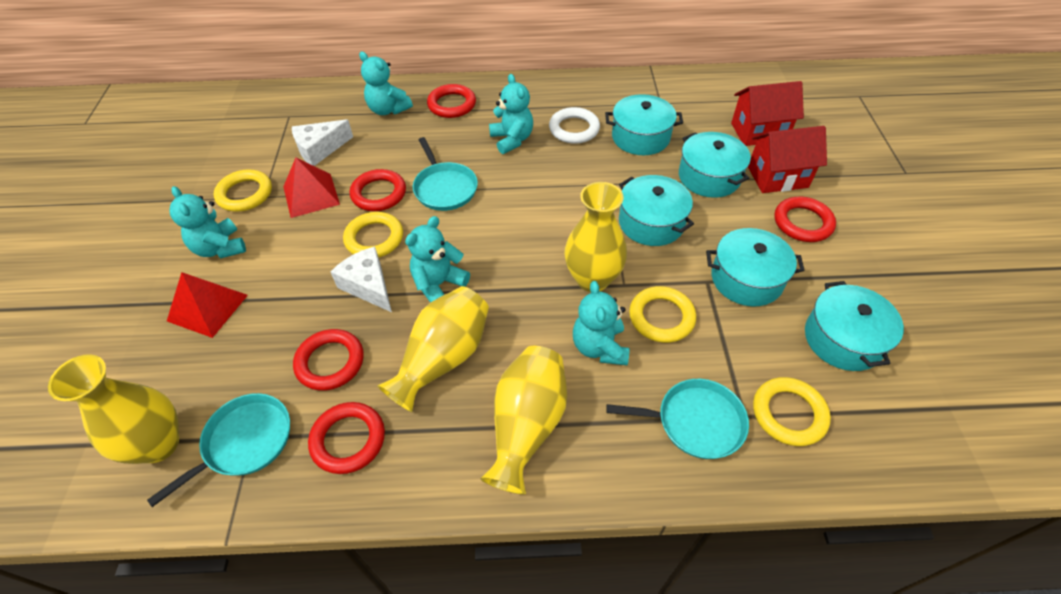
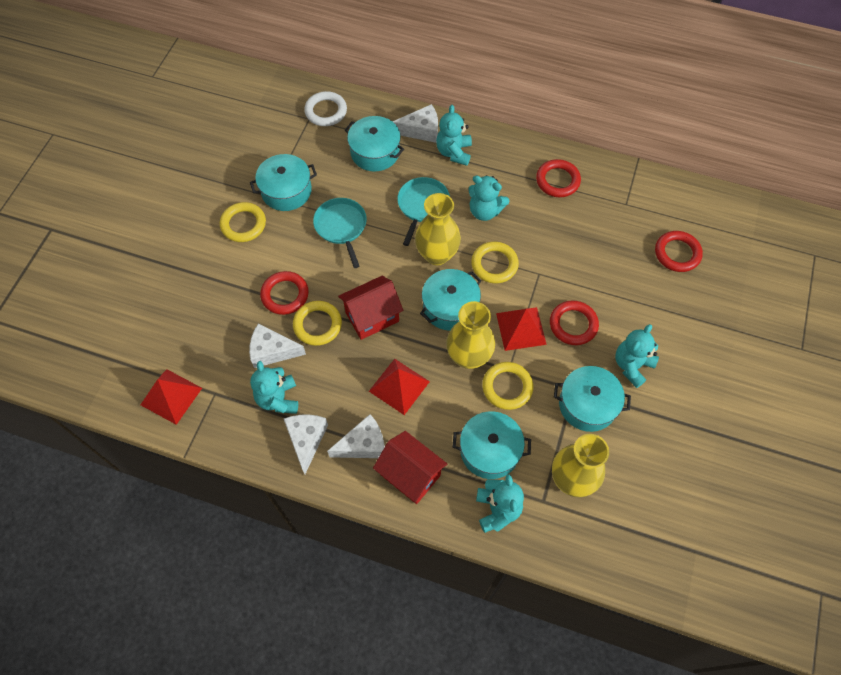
red pyramid: 2 -> 3
red ring: 5 -> 4
turquoise pan: 3 -> 2
white cheese: 2 -> 4
yellow vase: 4 -> 3

